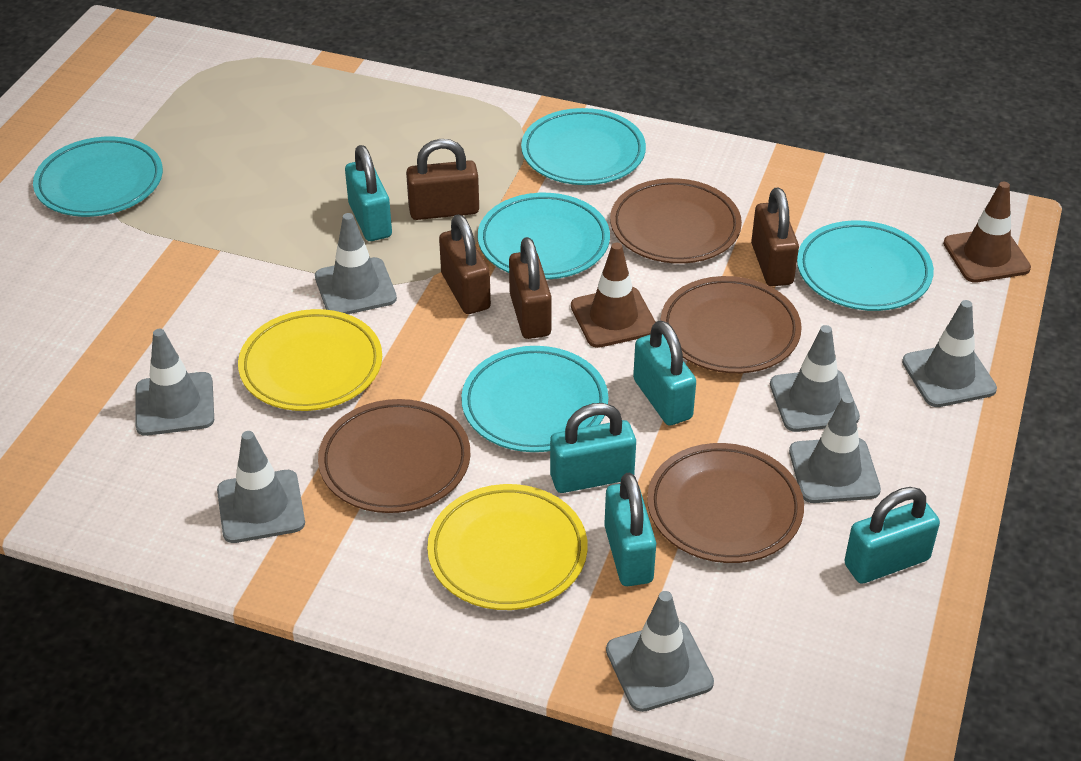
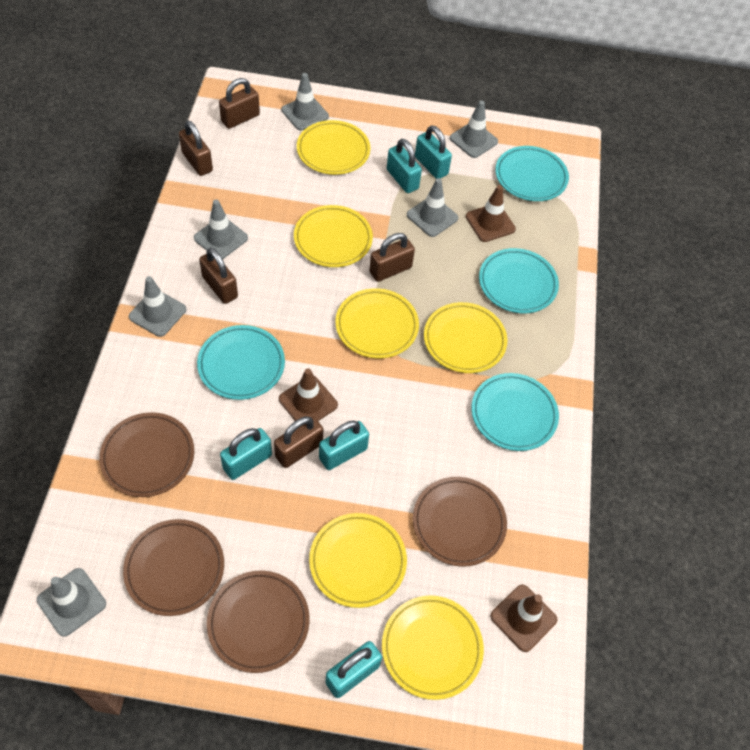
brown padlock: 4 -> 5
brown traffic cone: 2 -> 3
grey traffic cone: 7 -> 6
turquoise plate: 5 -> 4
yellow plate: 2 -> 6

